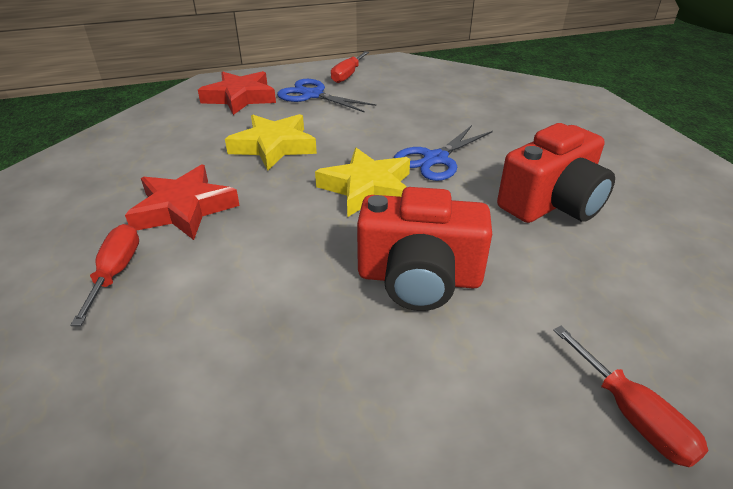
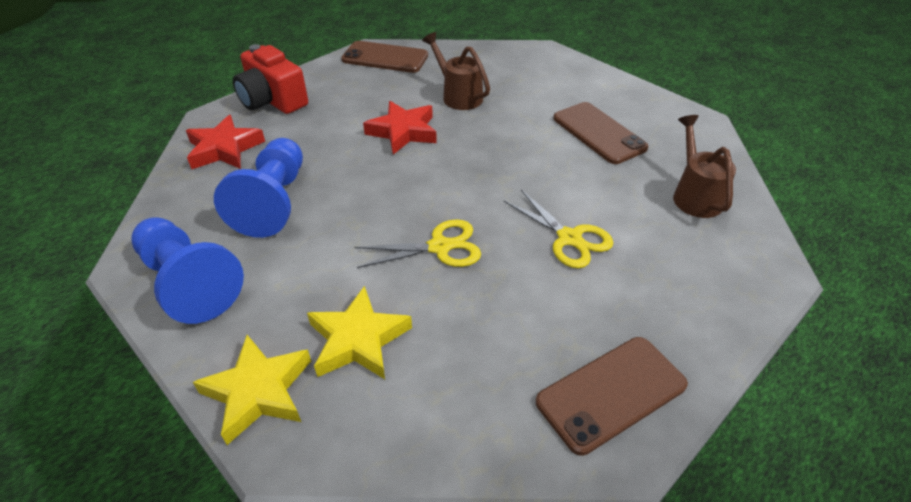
blue pawn: 0 -> 2
blue scissors: 2 -> 0
brown phone: 0 -> 3
brown watering can: 0 -> 2
red camera: 2 -> 1
red screwdriver: 3 -> 0
yellow scissors: 0 -> 2

